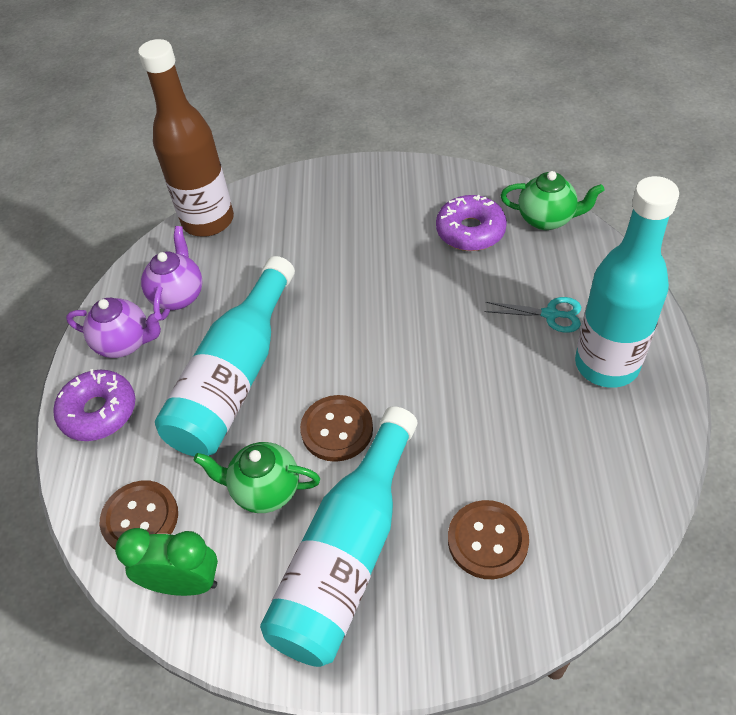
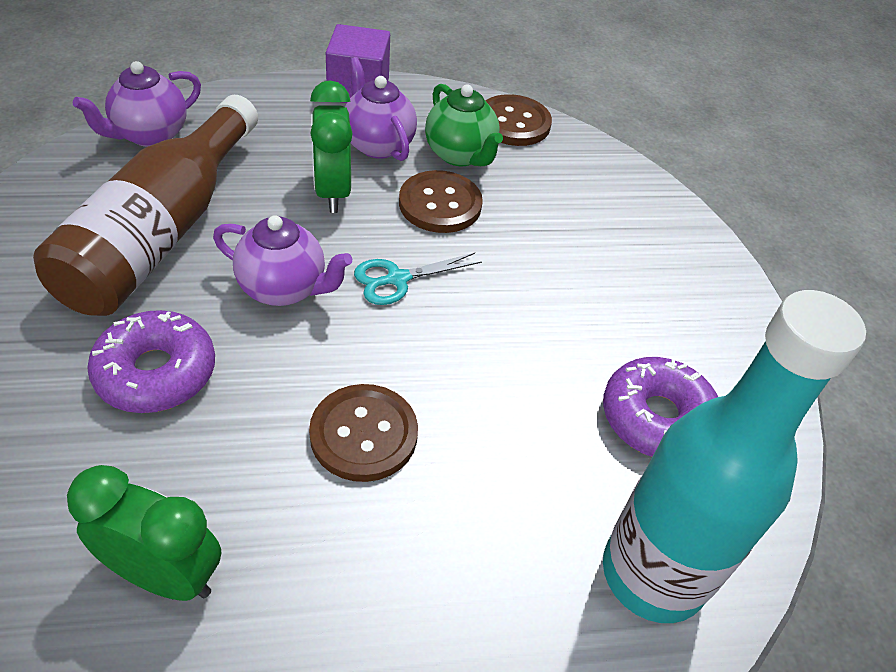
green clock: 1 -> 2
green teapot: 2 -> 1
purple cube: 0 -> 1
purple teapot: 2 -> 3
turquoise bottle: 3 -> 1

